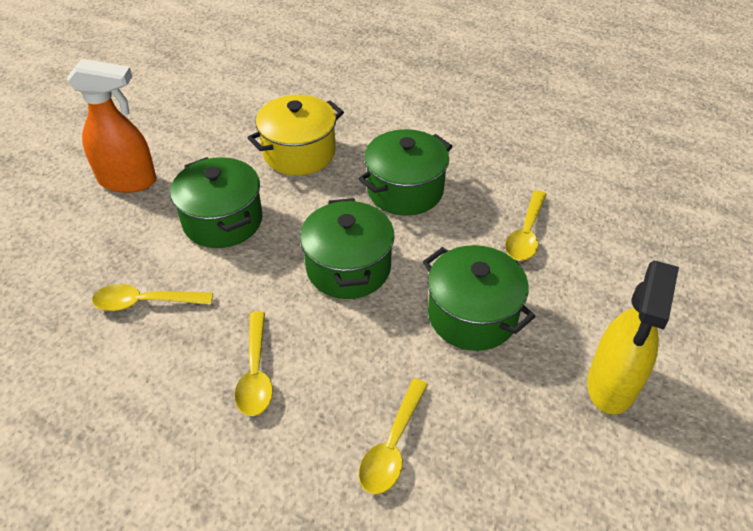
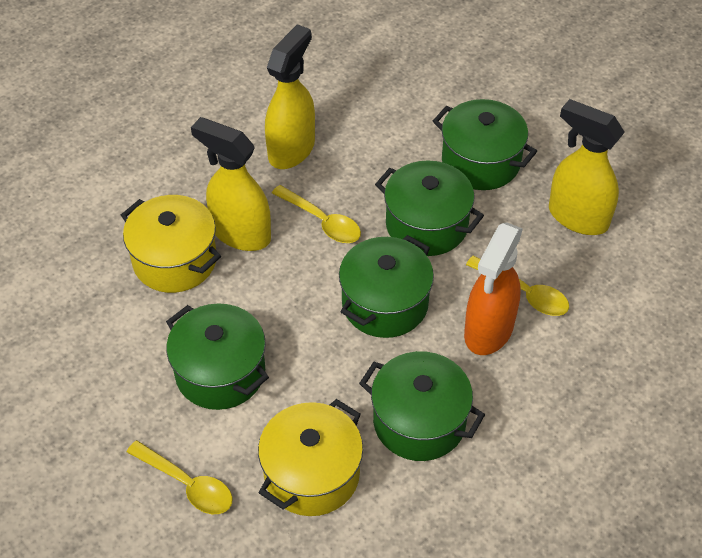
green pot: 4 -> 5
yellow pot: 1 -> 2
yellow spoon: 4 -> 3
yellow spray bottle: 1 -> 3

